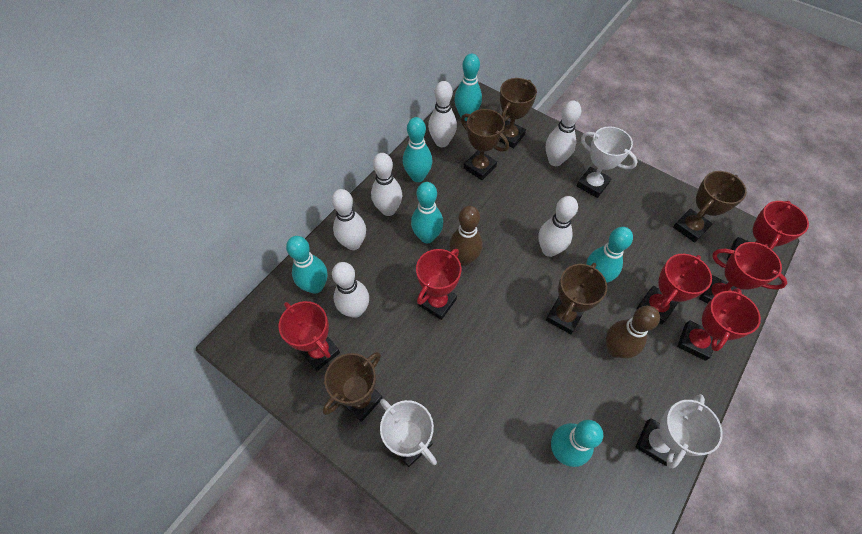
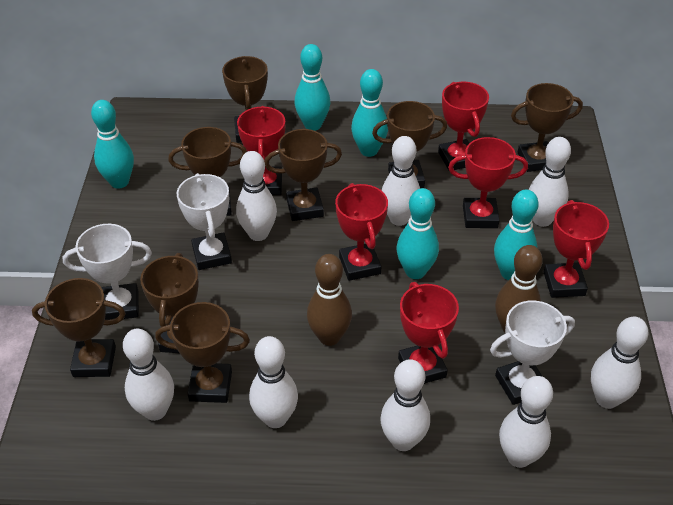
brown trophy: 5 -> 8
turquoise bowling pin: 6 -> 5
white bowling pin: 6 -> 8

